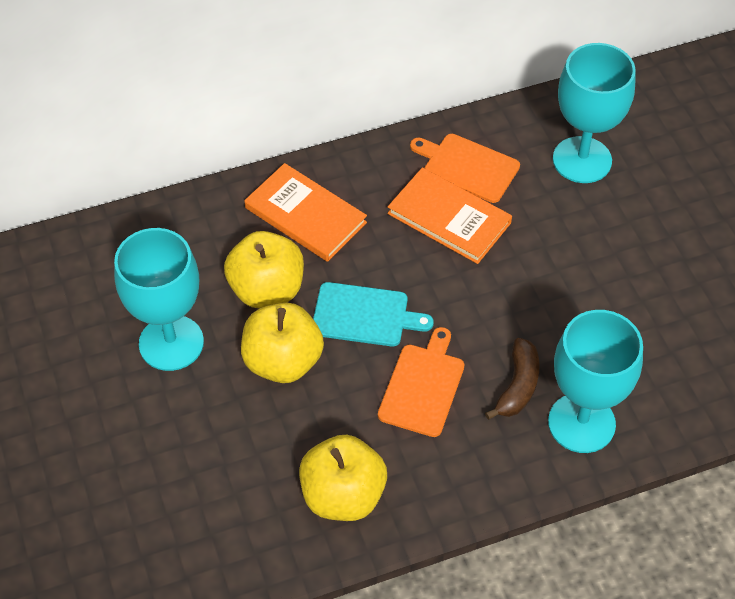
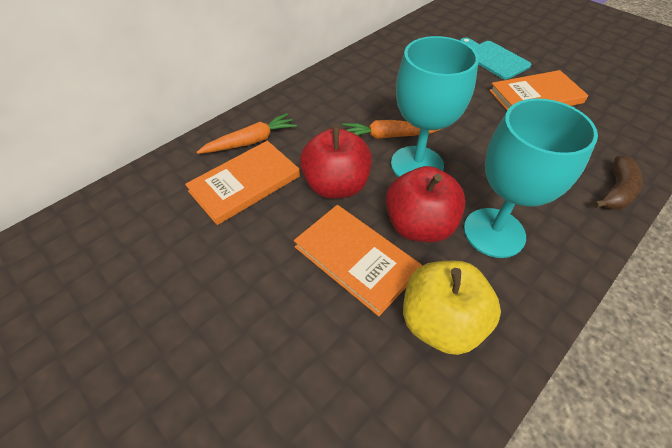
orange book: 2 -> 3
orange carrot: 0 -> 2
orange cutting board: 2 -> 0
red apple: 0 -> 2
turquoise goblet: 3 -> 2
yellow apple: 3 -> 1

